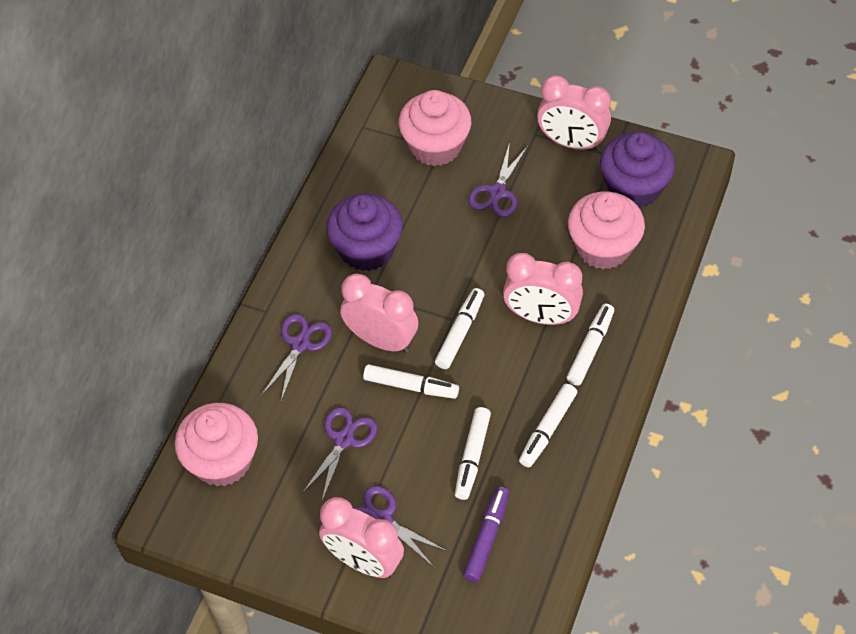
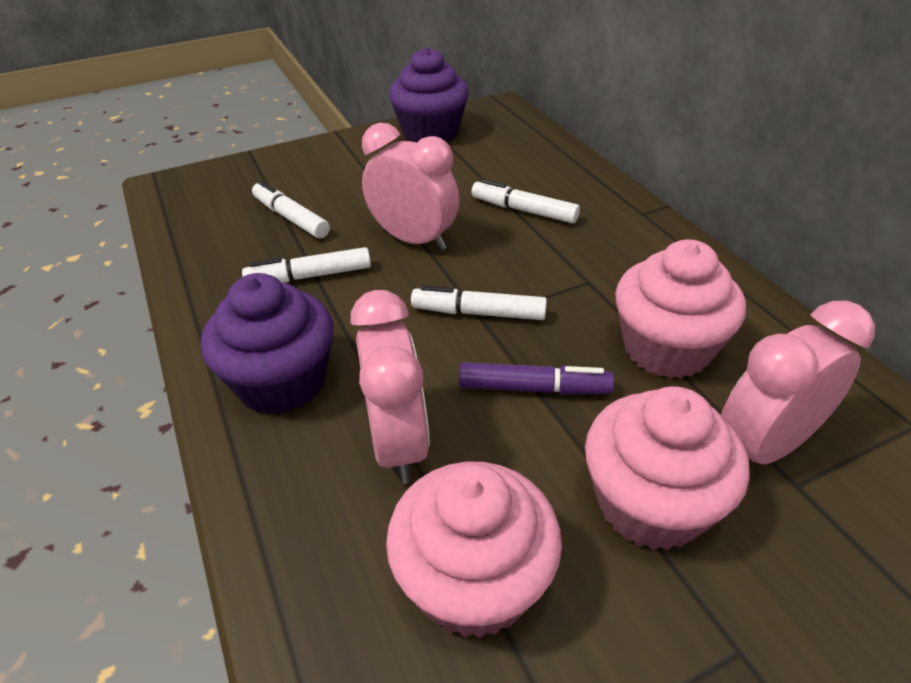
pink clock: 4 -> 3
purple scissors: 4 -> 0
white marker: 5 -> 4

